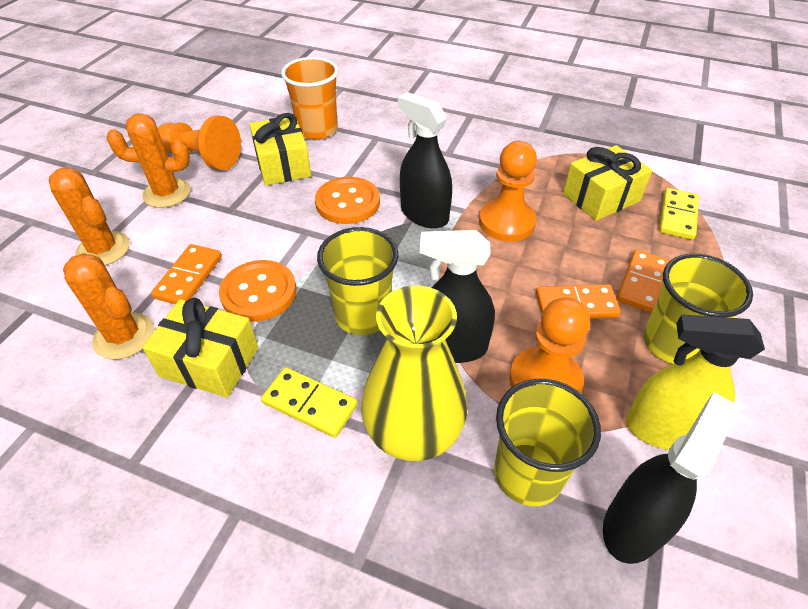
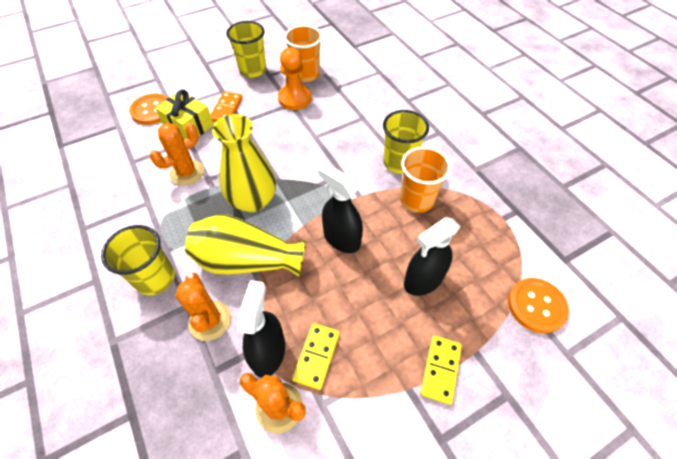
orange cup: 1 -> 2
orange domino: 3 -> 1
orange pawn: 3 -> 1
yellow gift: 3 -> 1
yellow spray bottle: 1 -> 0
yellow vase: 1 -> 2

